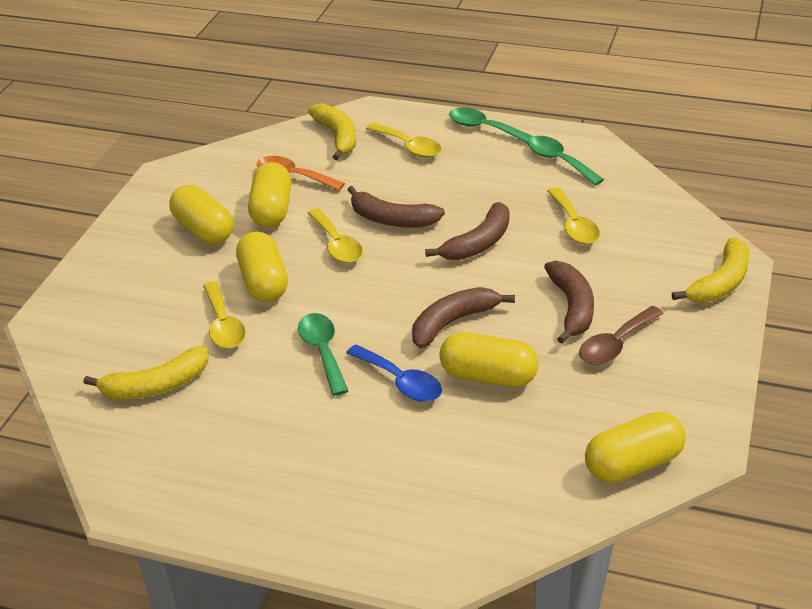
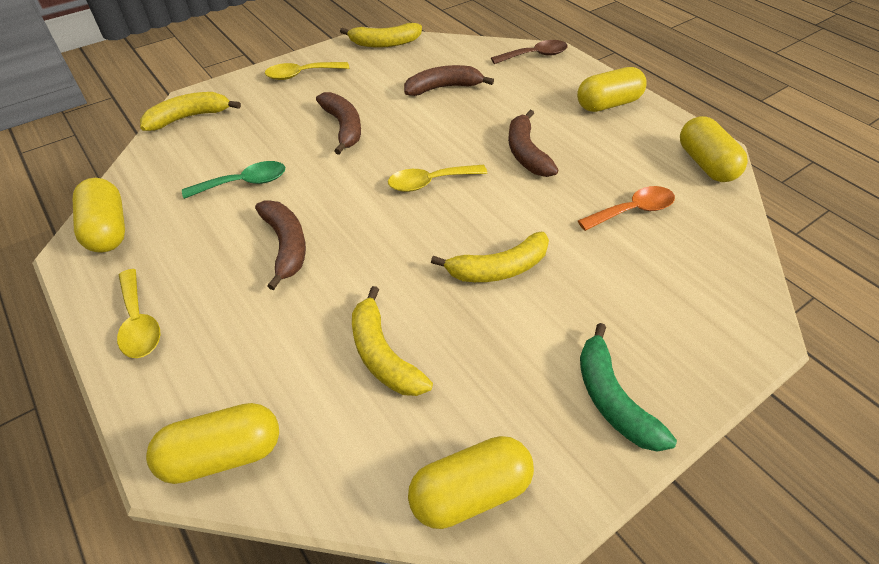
blue spoon: 1 -> 0
green banana: 0 -> 1
green spoon: 3 -> 1
yellow banana: 3 -> 4
yellow spoon: 4 -> 3

